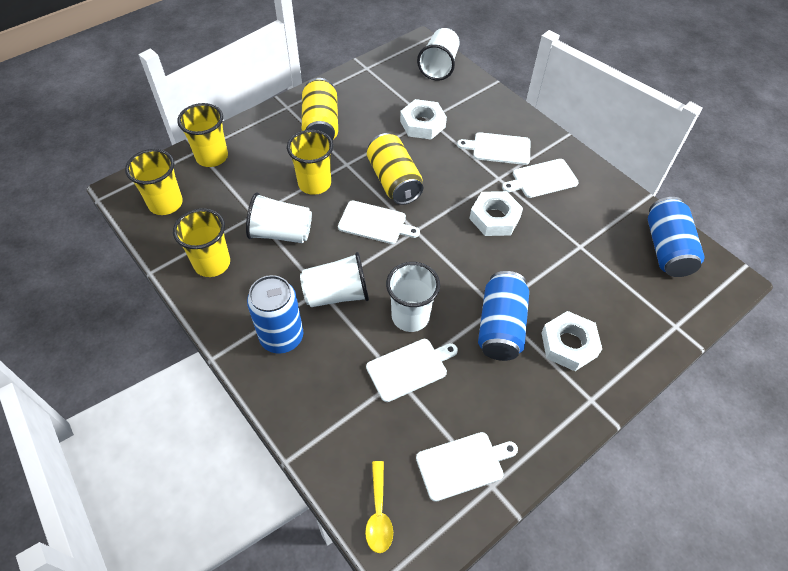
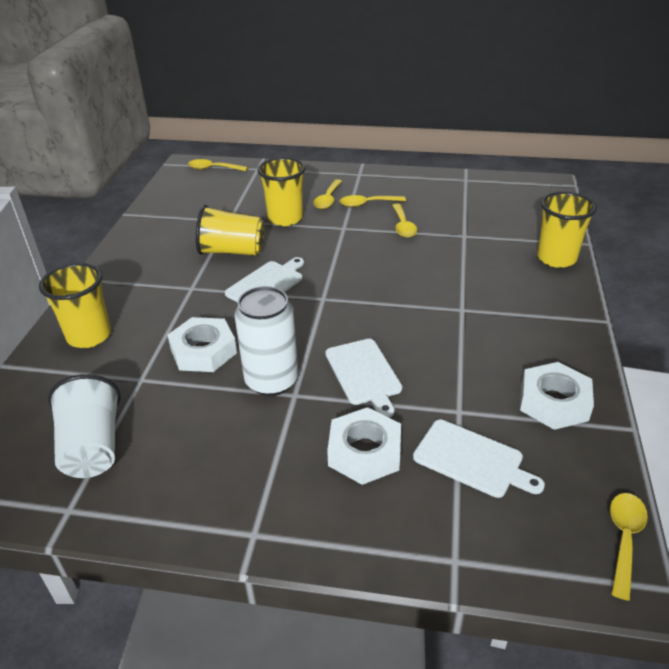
blue can: 3 -> 0
white can: 0 -> 1
white cup: 4 -> 1
white cutting board: 5 -> 3
yellow can: 2 -> 0
yellow spoon: 1 -> 5

